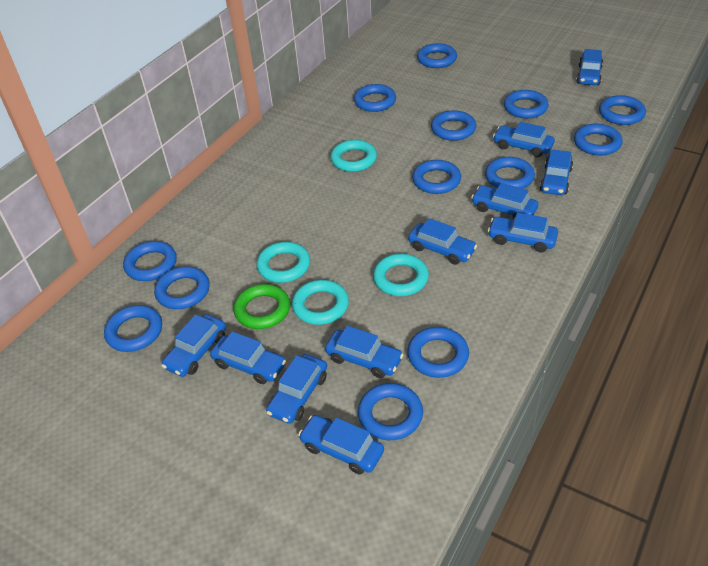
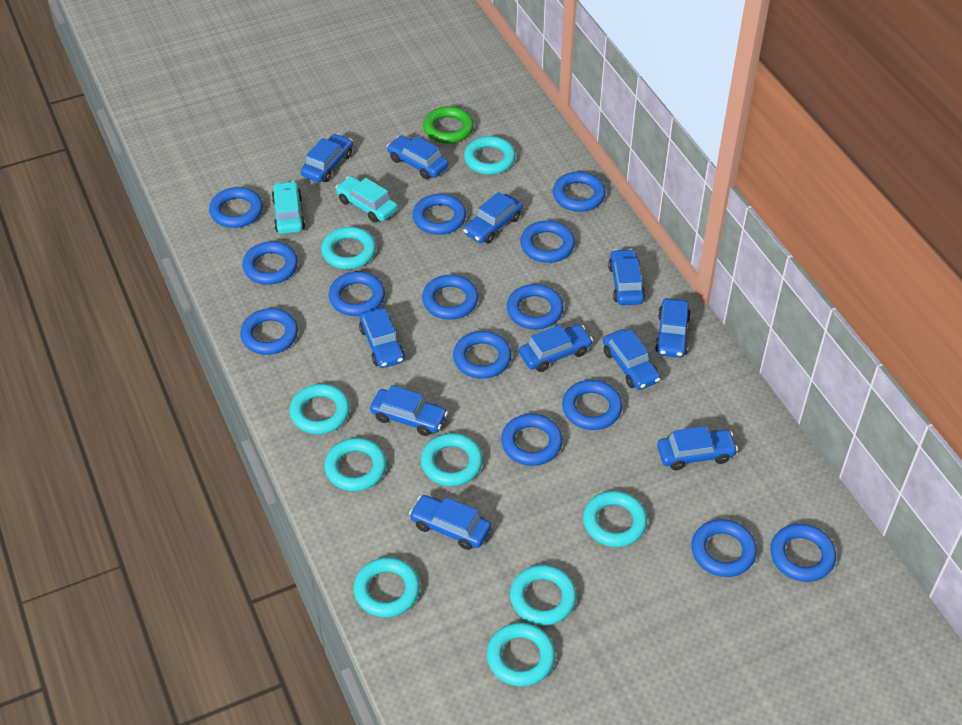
blue ring: 13 -> 14
turquoise car: 0 -> 2
turquoise ring: 4 -> 9

